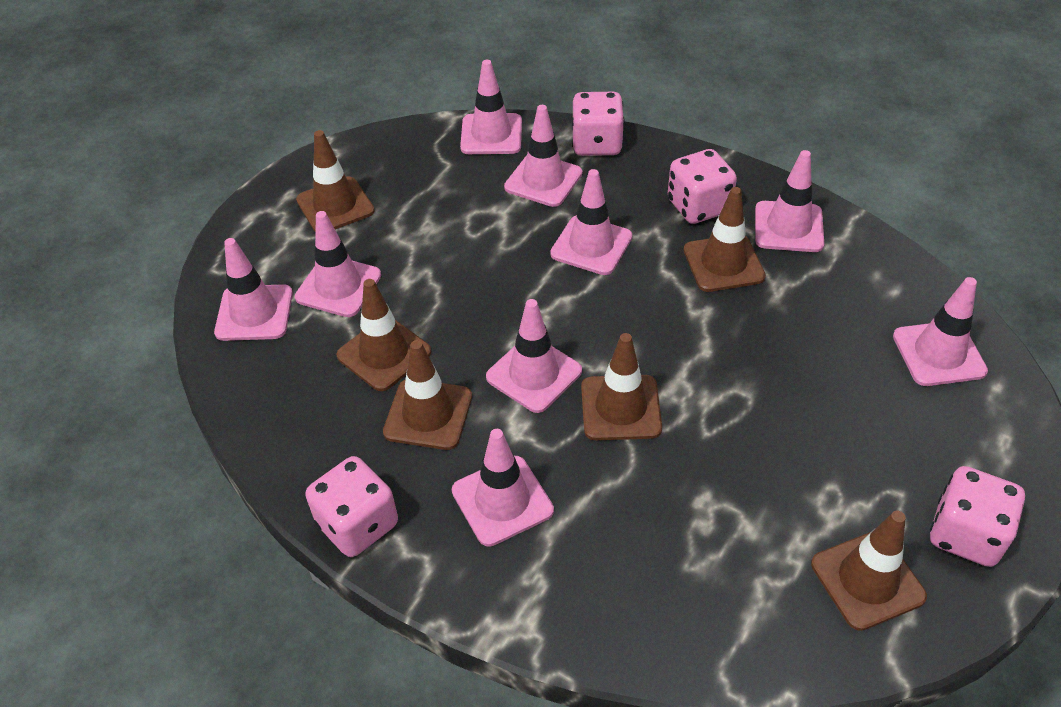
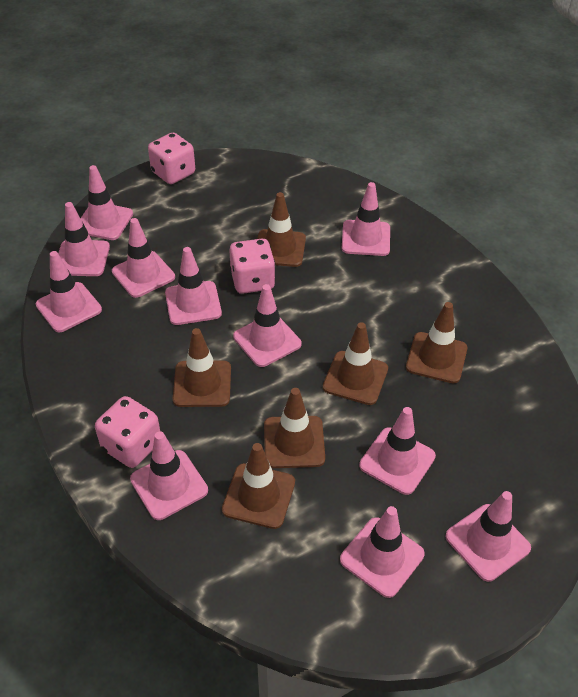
pink dice: 4 -> 3
pink traffic cone: 9 -> 11

